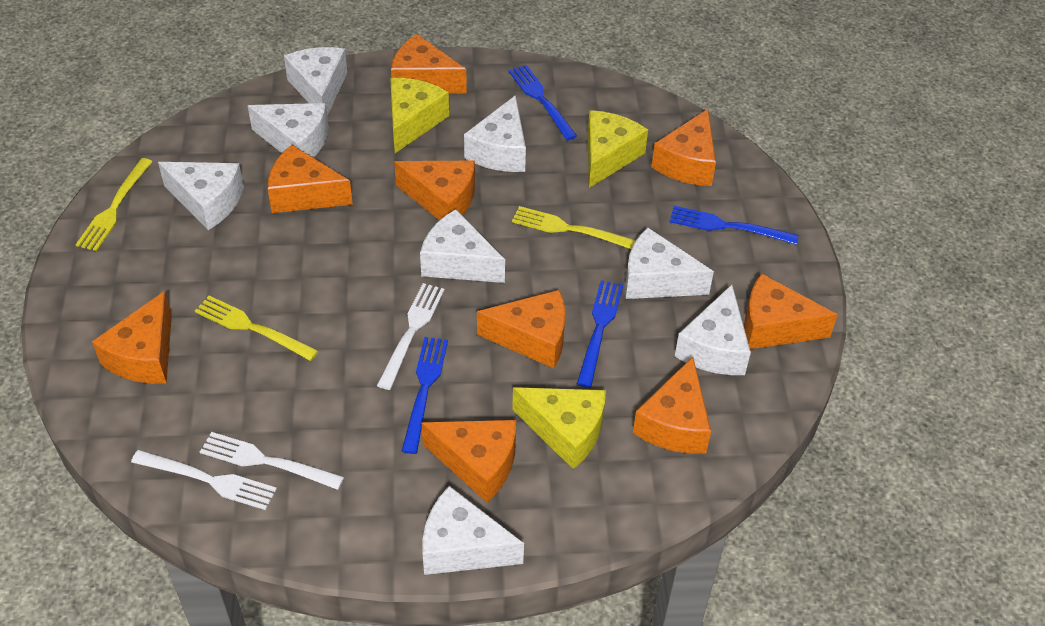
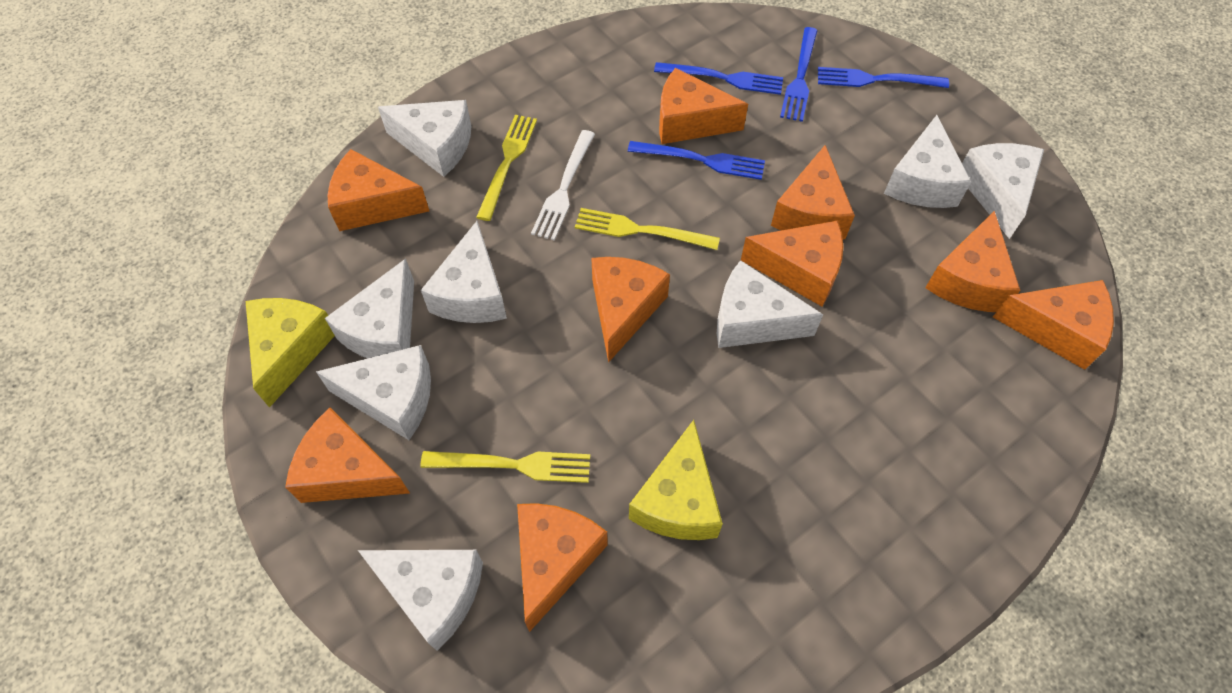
white fork: 3 -> 1
yellow cheese: 3 -> 2

